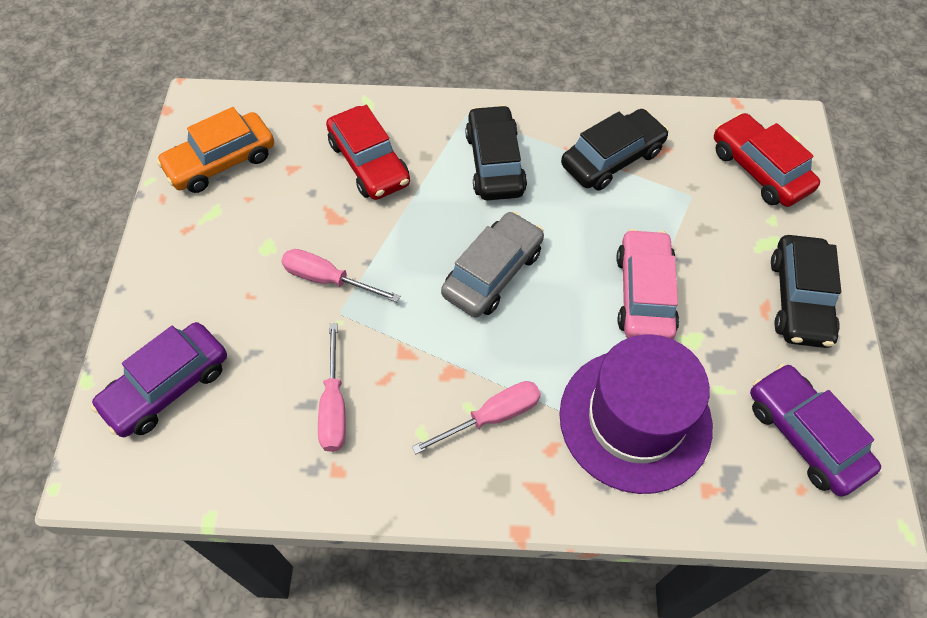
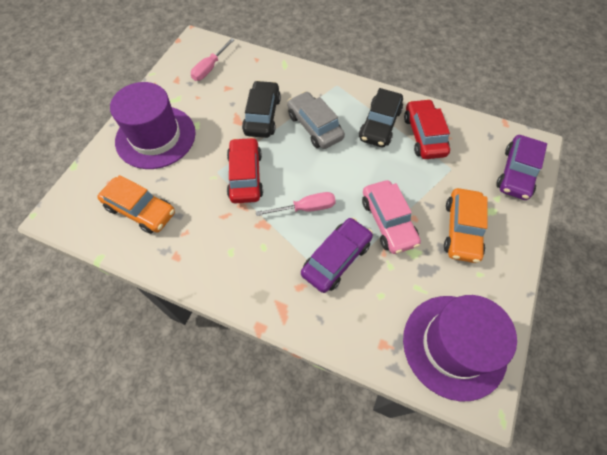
black car: 3 -> 2
orange car: 1 -> 2
pink screwdriver: 3 -> 2
purple hat: 1 -> 2

